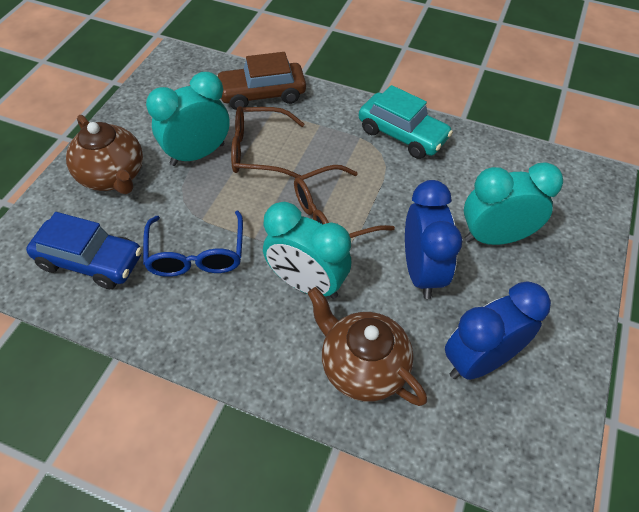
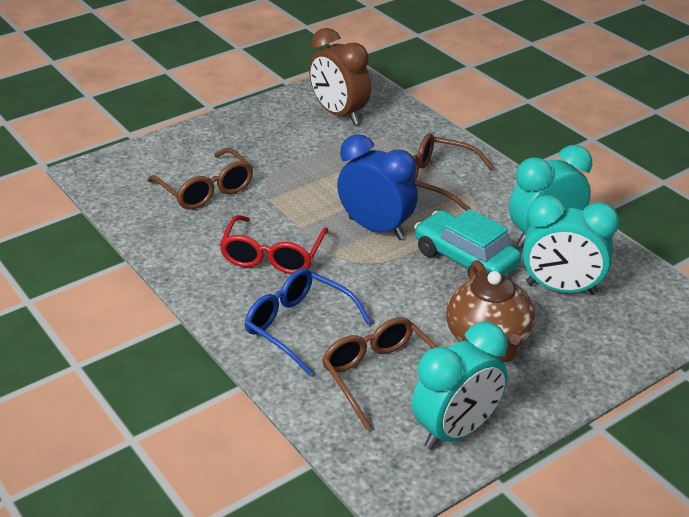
blue car: 1 -> 0
blue clock: 2 -> 1
brown car: 1 -> 0
brown clock: 0 -> 1
brown glasses: 2 -> 3
brown teapot: 2 -> 1
red glasses: 0 -> 1

